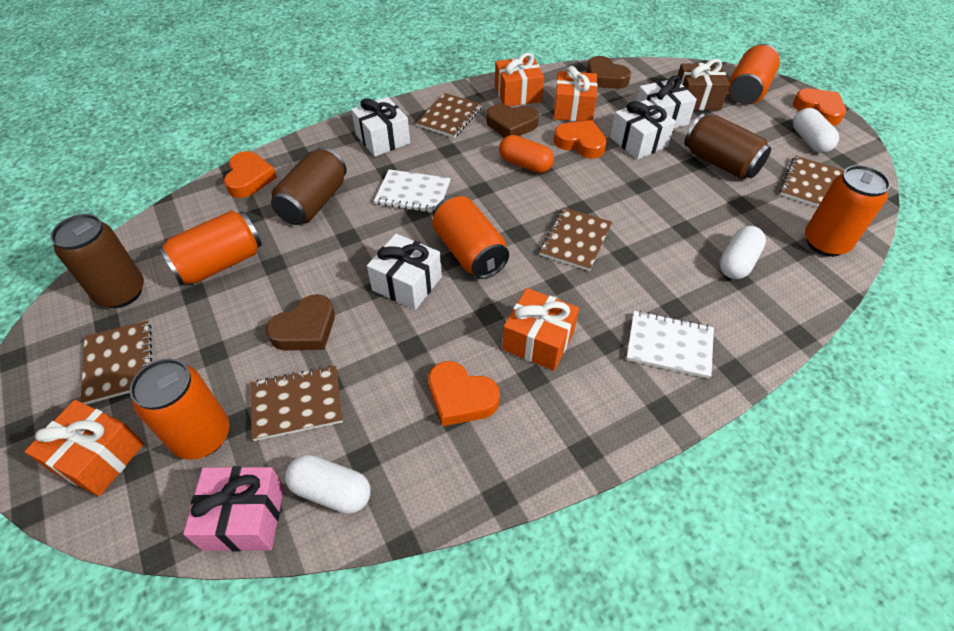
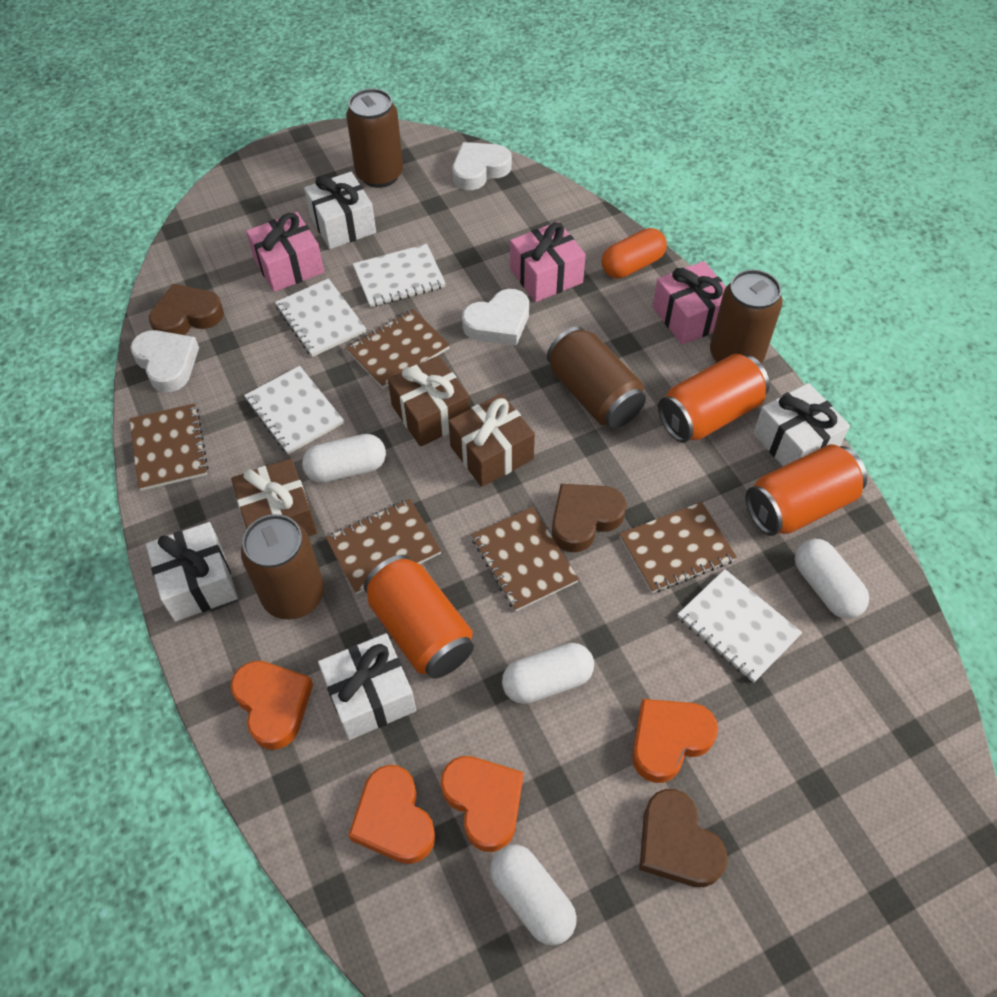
brown can: 3 -> 4
brown gift: 1 -> 3
orange can: 5 -> 3
orange gift: 4 -> 0
pink gift: 1 -> 3
white capsule: 3 -> 4
white heart: 0 -> 3
white notebook: 2 -> 4

